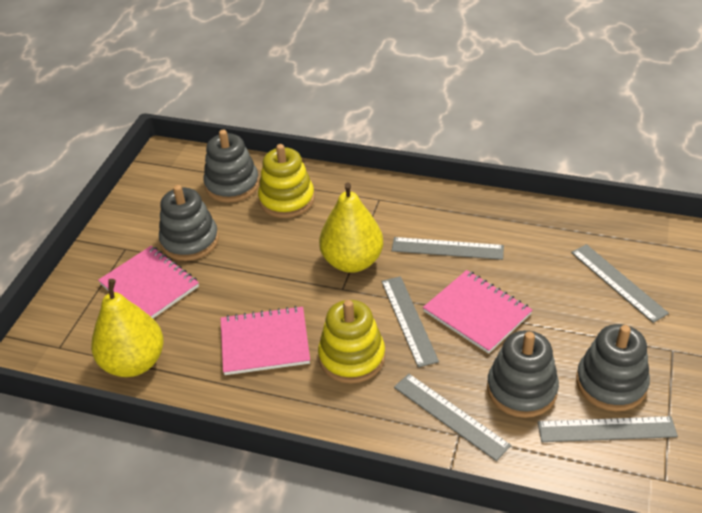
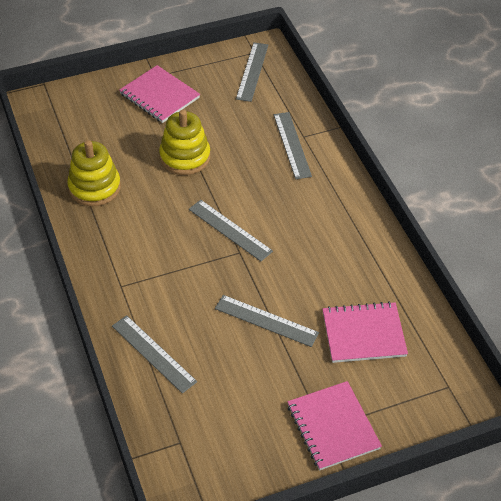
grey stacking toy: 4 -> 0
yellow pear: 2 -> 0

